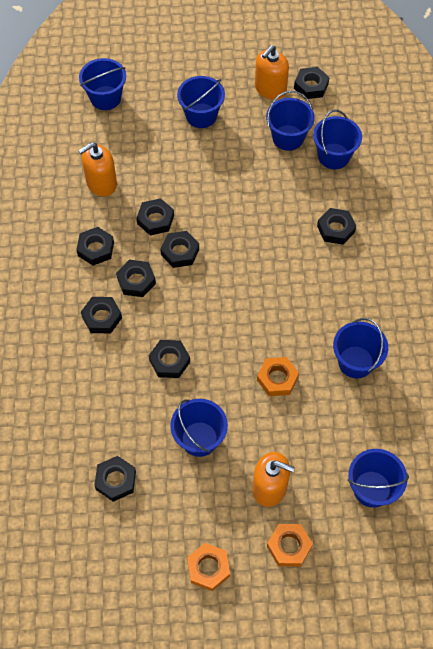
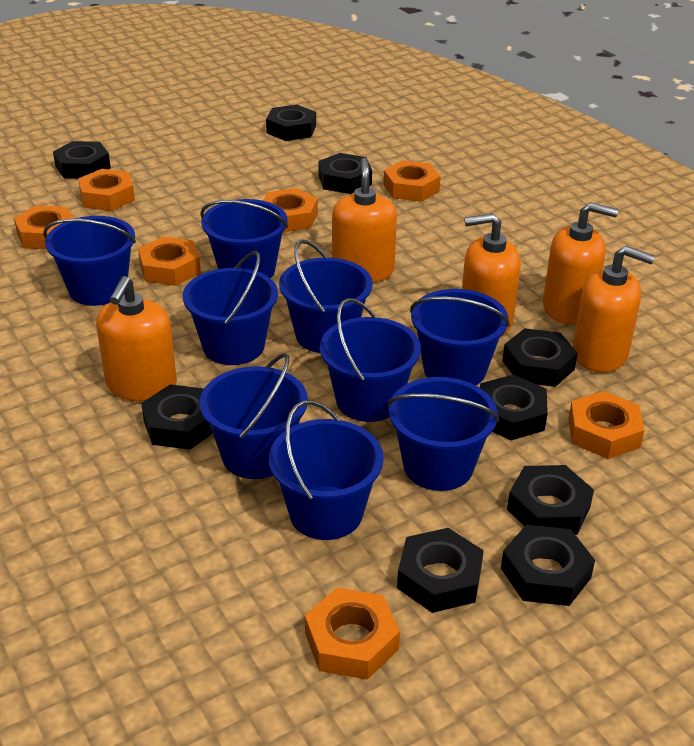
blue bucket: 7 -> 9
orange nut: 3 -> 7
orange soap dispenser: 3 -> 5

